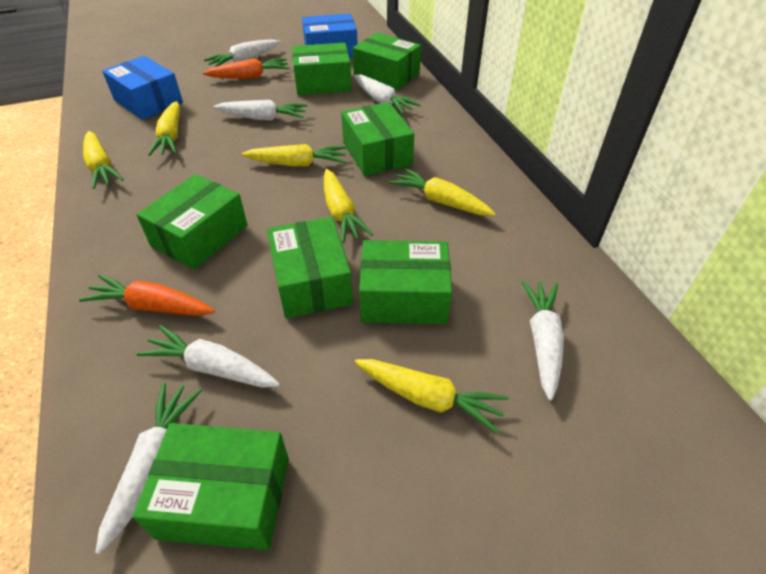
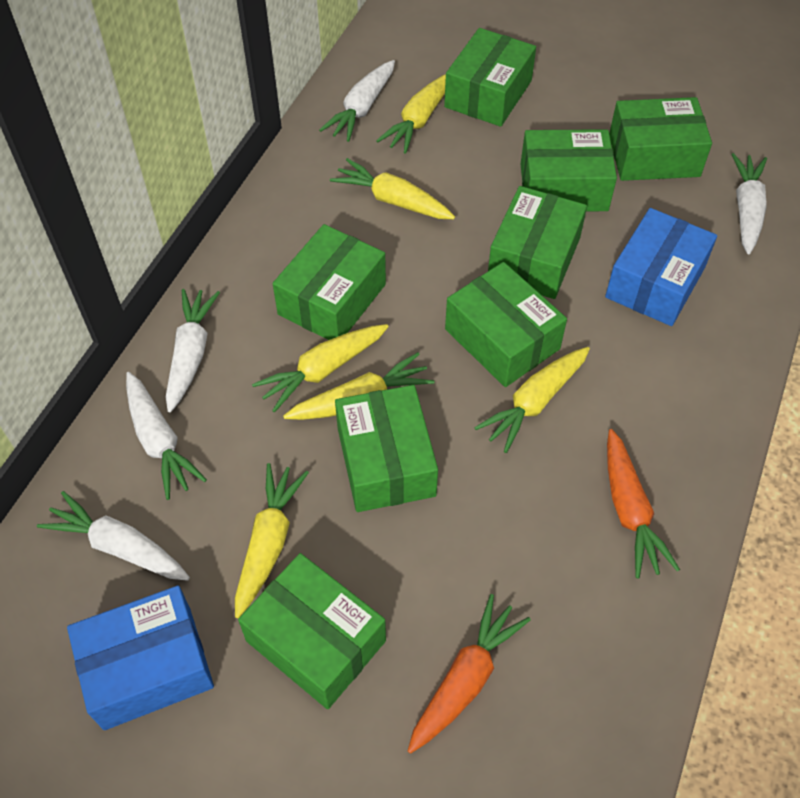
green box: 7 -> 8
white carrot: 6 -> 5

